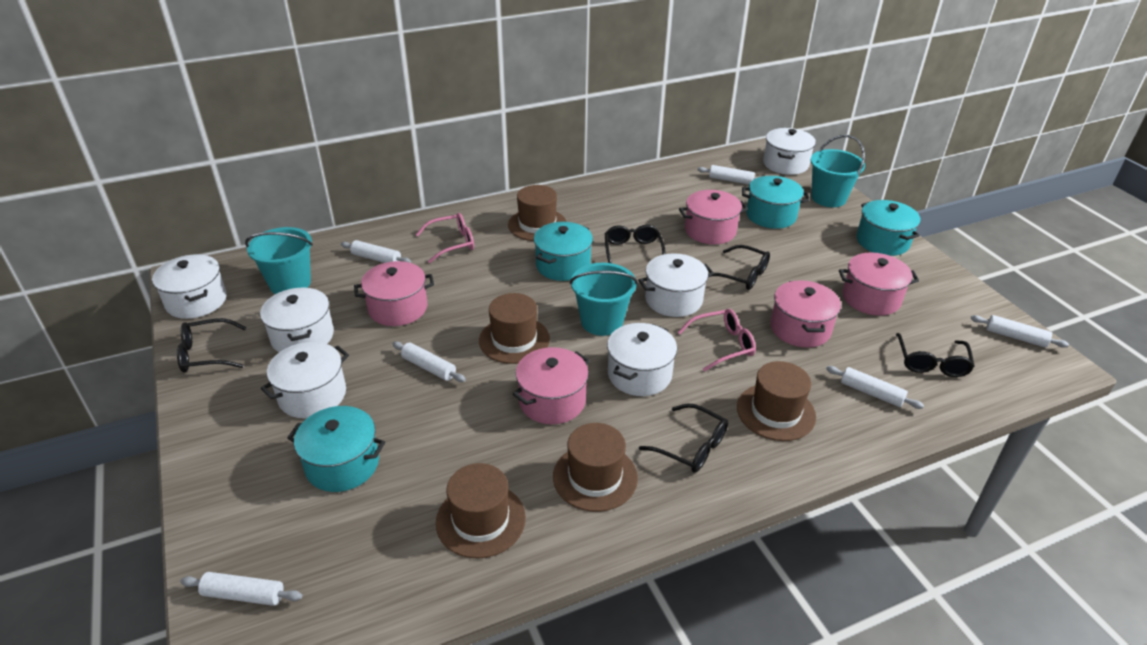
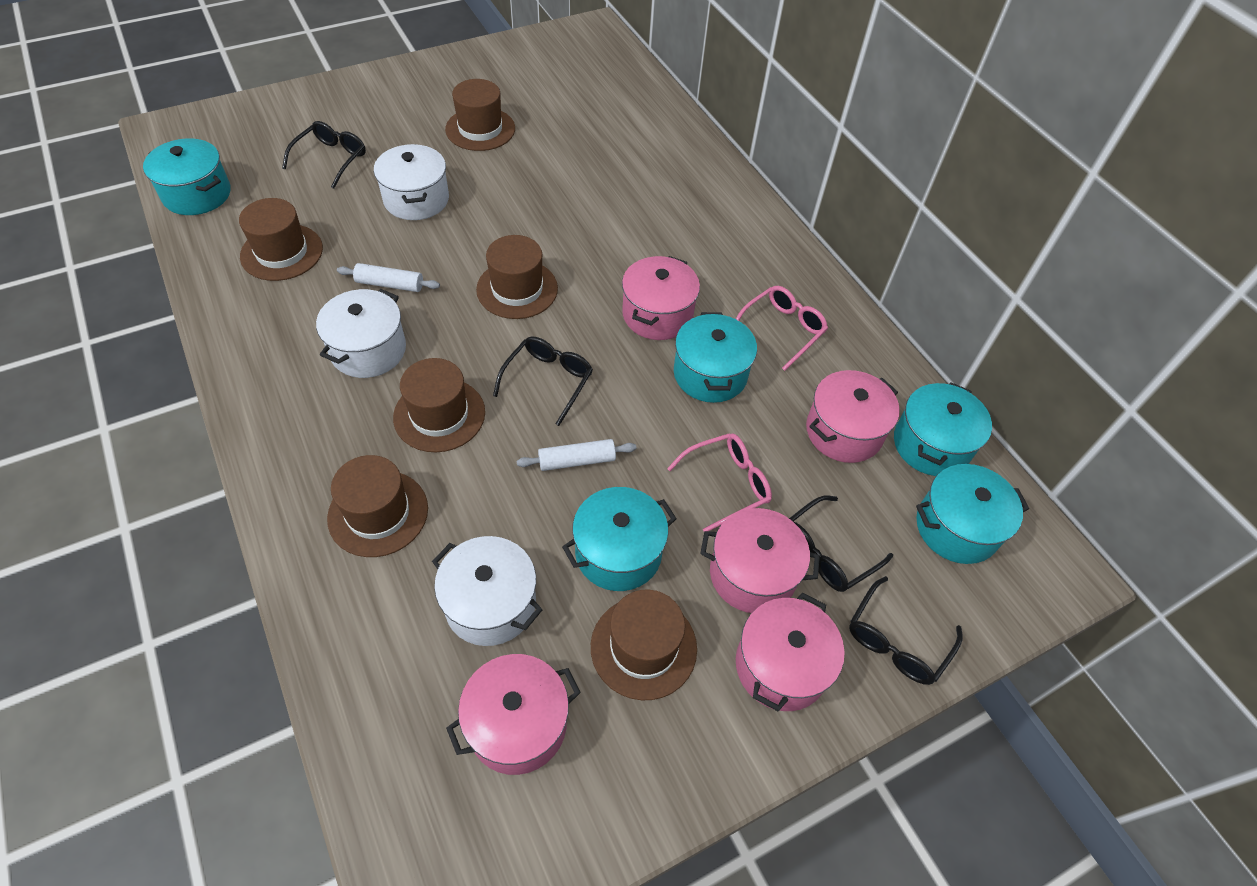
black glasses: 5 -> 4
brown hat: 5 -> 6
turquoise bucket: 3 -> 0
turquoise pot: 4 -> 5
white pot: 6 -> 3
white rolling pin: 6 -> 2

